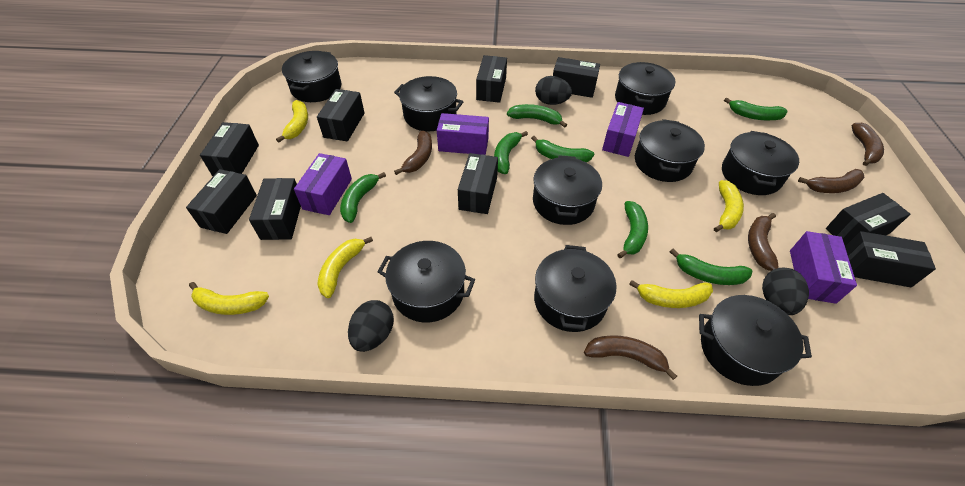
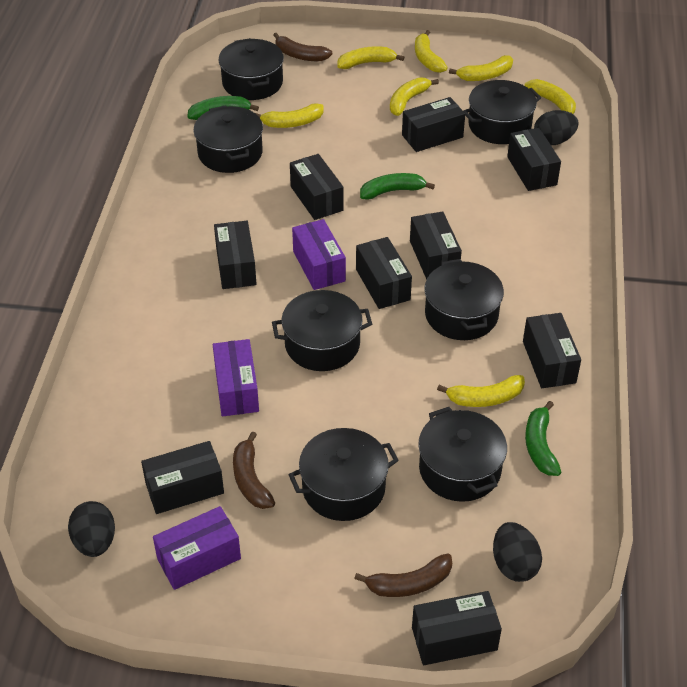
black pot: 9 -> 7
brown banana: 5 -> 3
green banana: 7 -> 3
purple box: 4 -> 3
yellow banana: 5 -> 7

